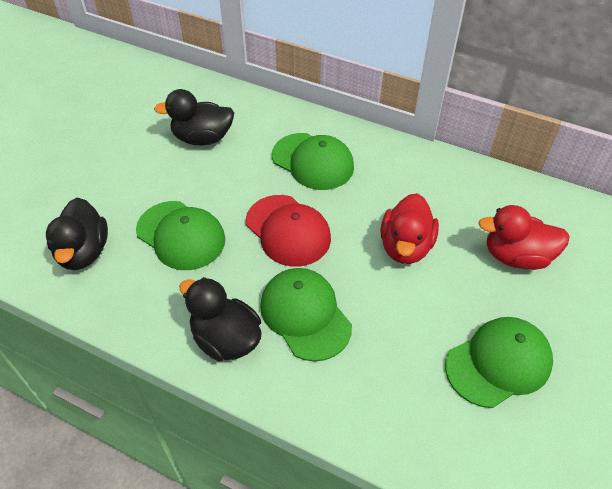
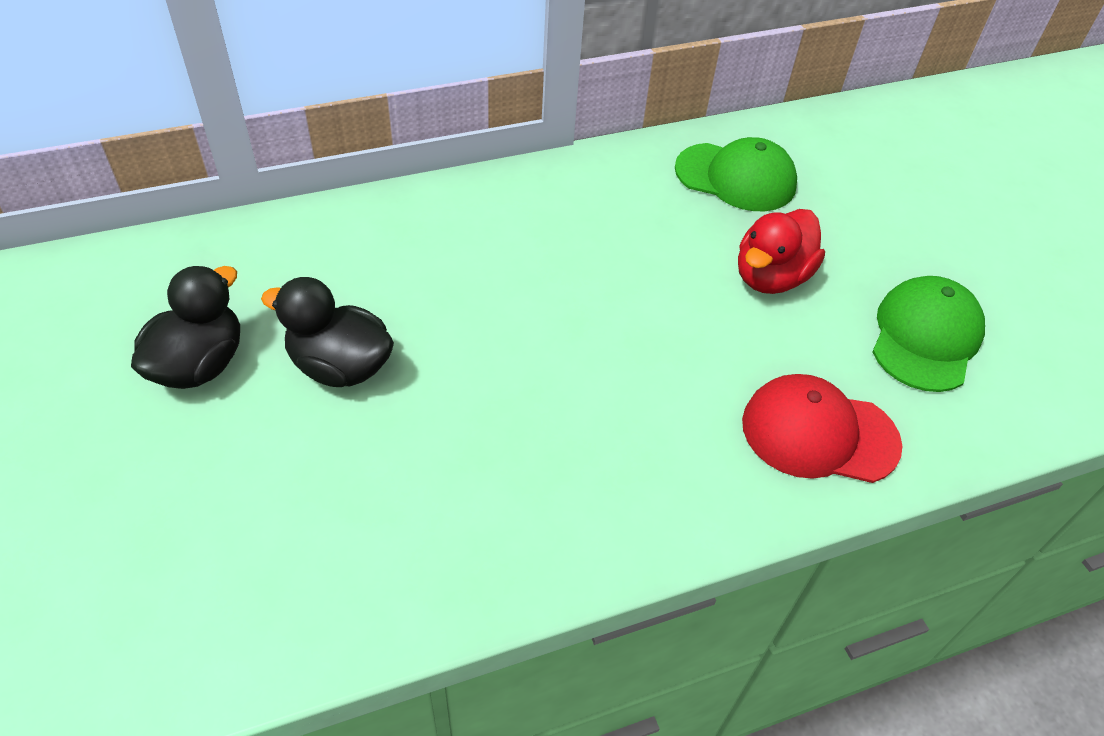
black duck: 3 -> 2
green cap: 4 -> 2
red duck: 2 -> 1

